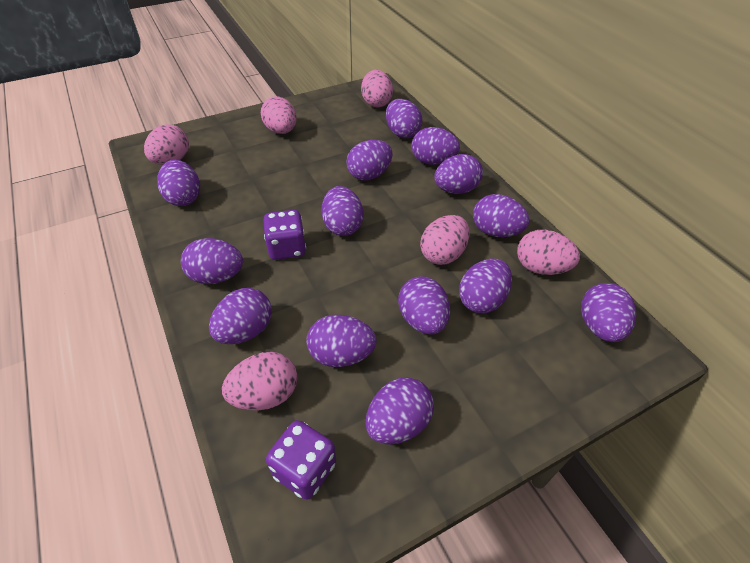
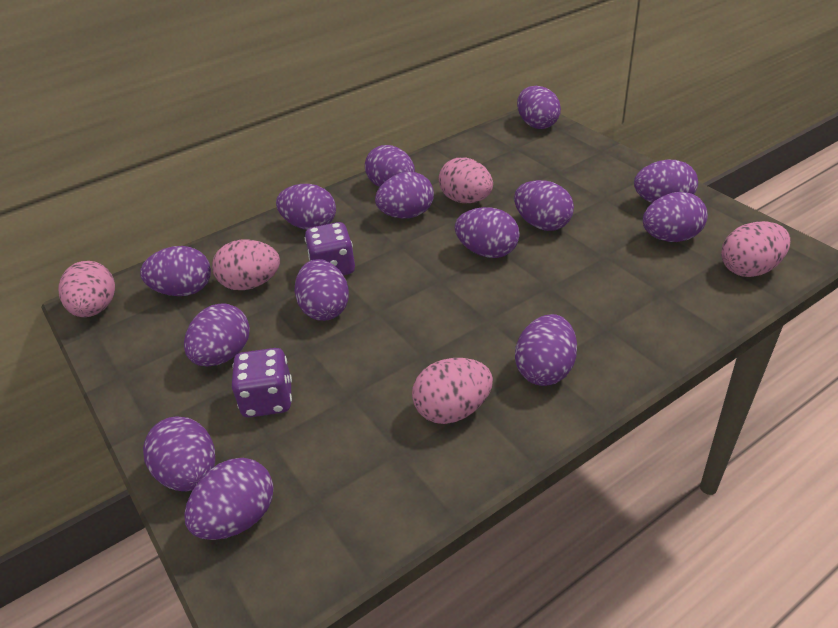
pink egg: 6 -> 5

